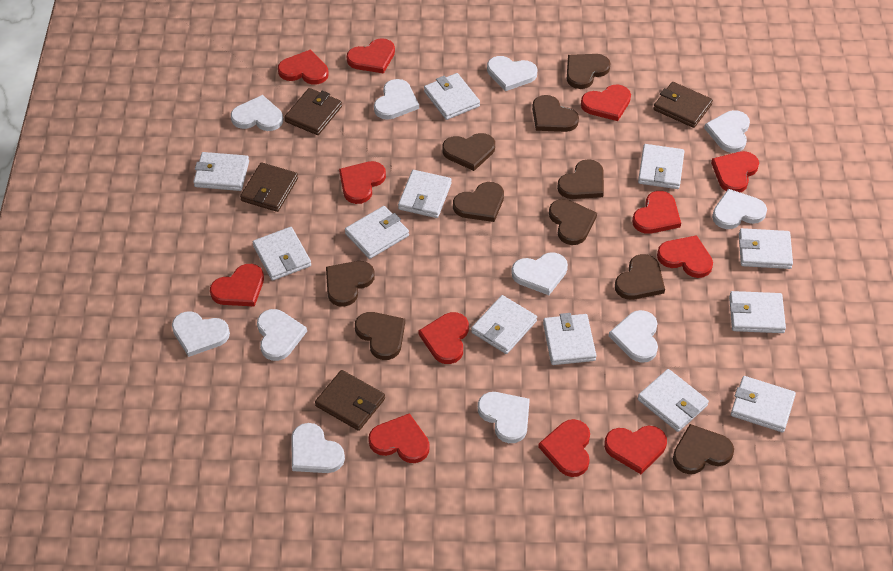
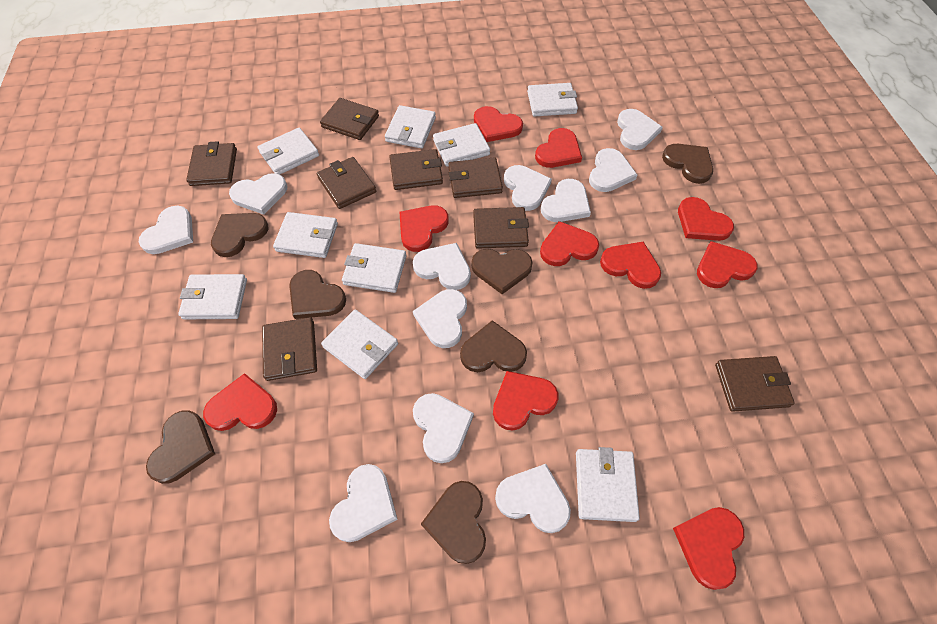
brown heart: 10 -> 7
brown wallet: 4 -> 8
red heart: 12 -> 10
white wallet: 12 -> 9

